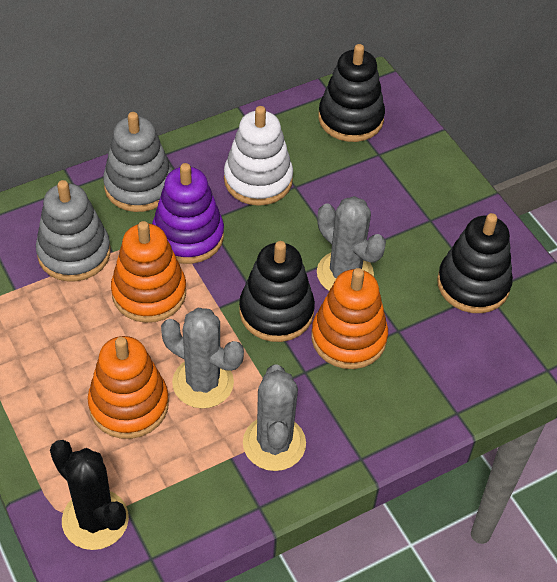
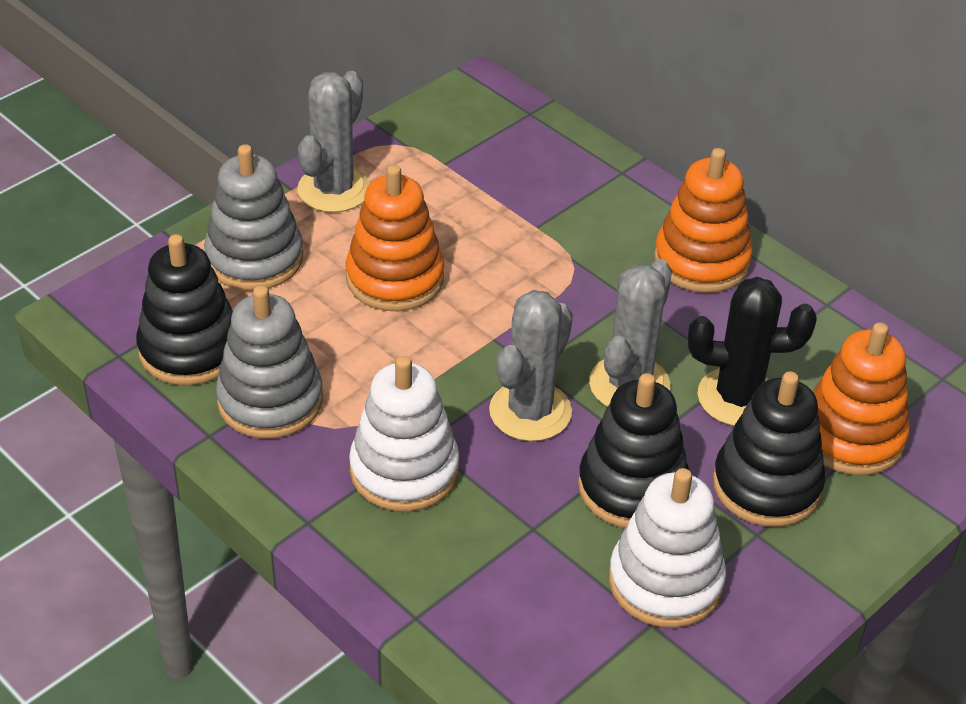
purple stacking toy: 1 -> 0
white stacking toy: 1 -> 2

